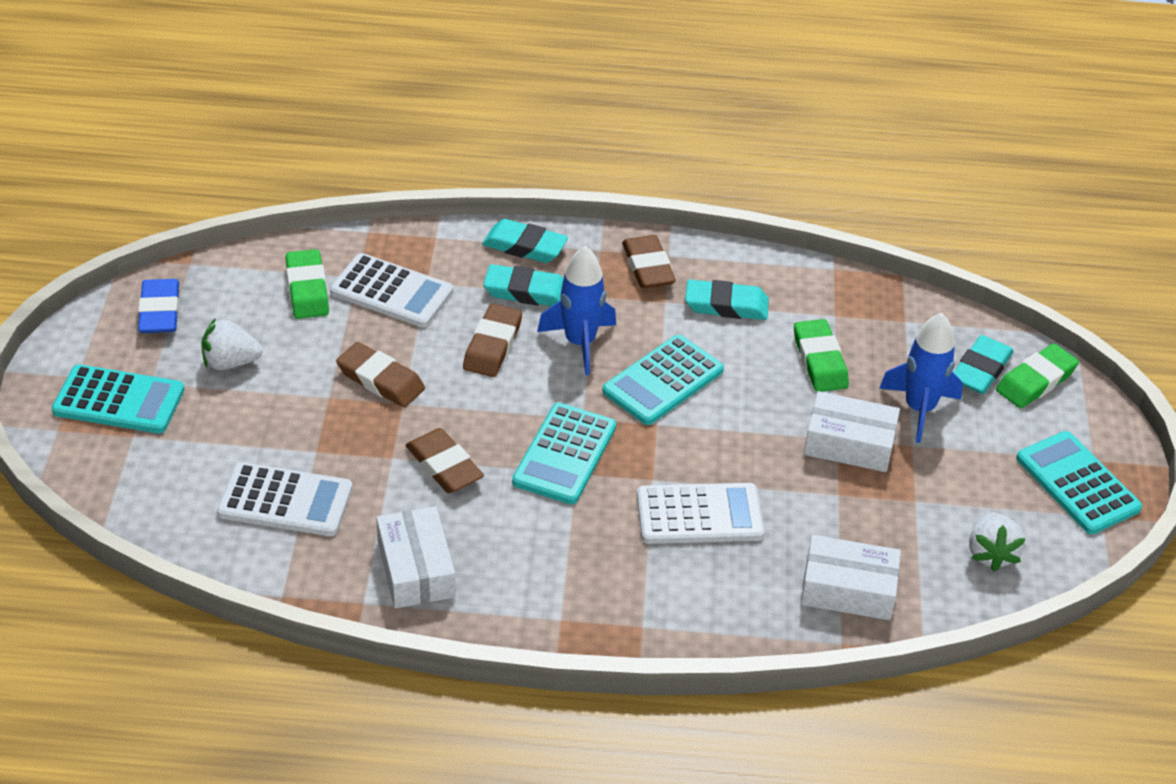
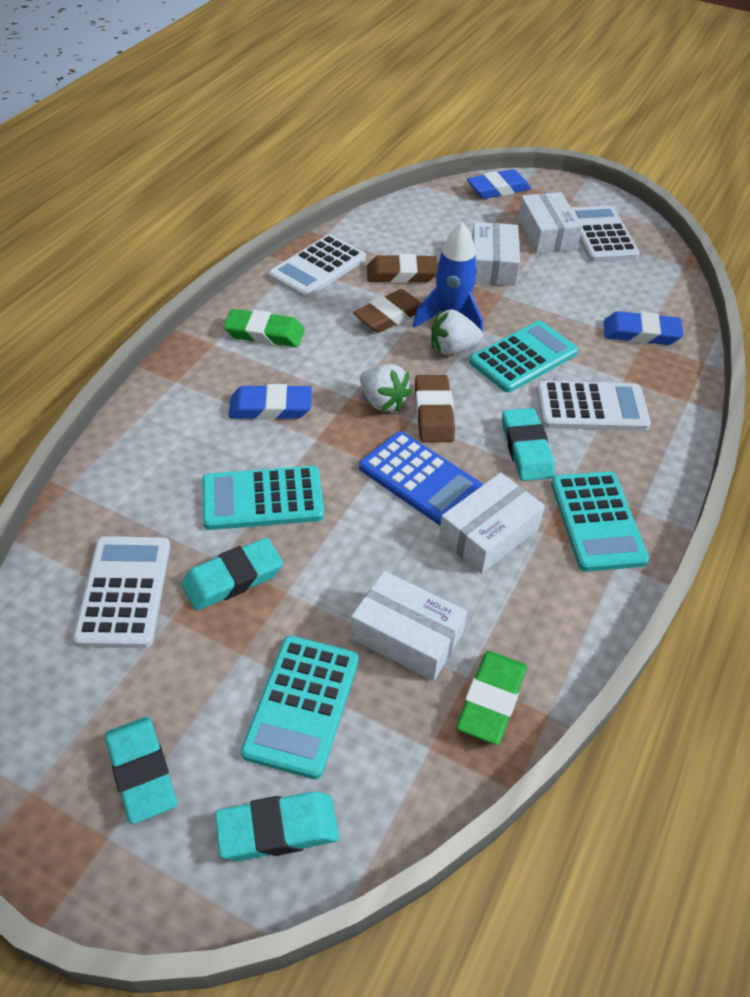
blue calculator: 0 -> 1
blue eraser: 1 -> 3
blue rocket: 2 -> 1
brown eraser: 4 -> 3
green eraser: 3 -> 2
white box: 3 -> 4
white calculator: 3 -> 4

